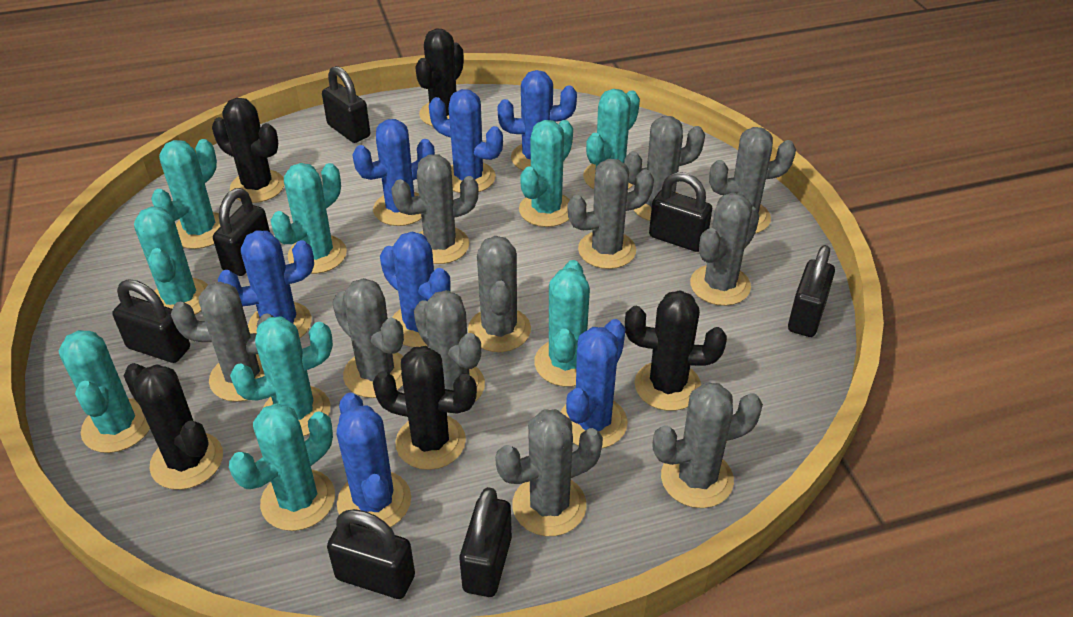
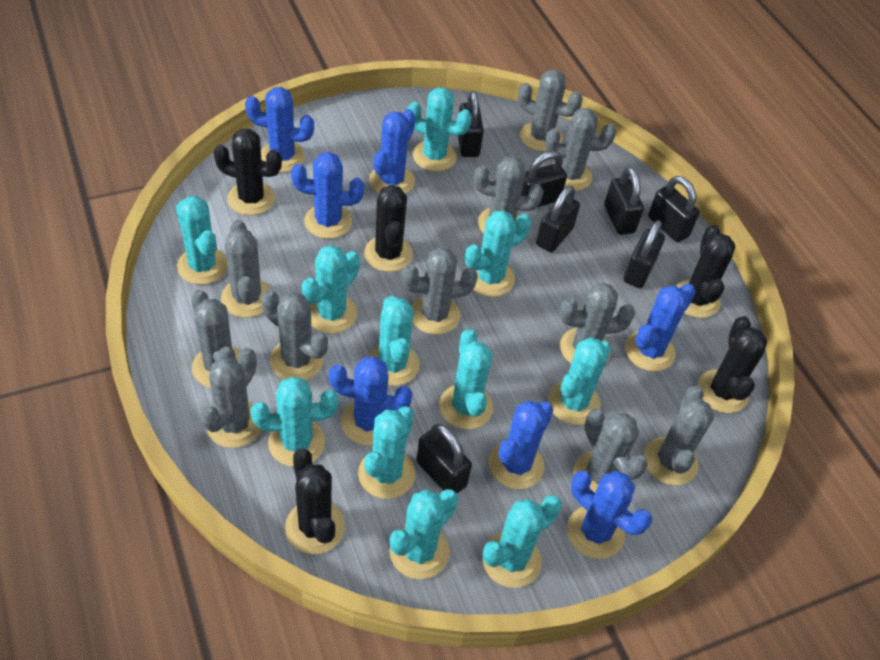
turquoise cactus: 9 -> 11

